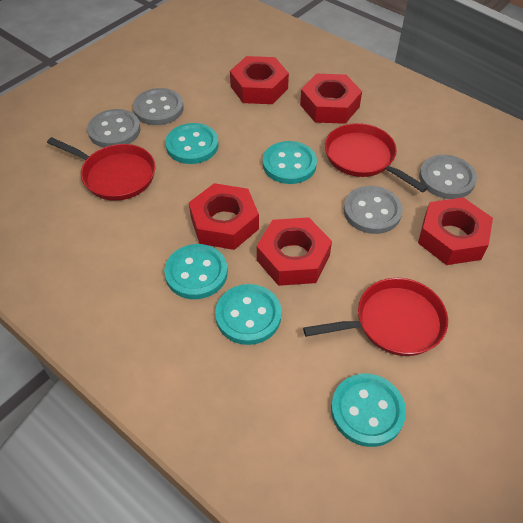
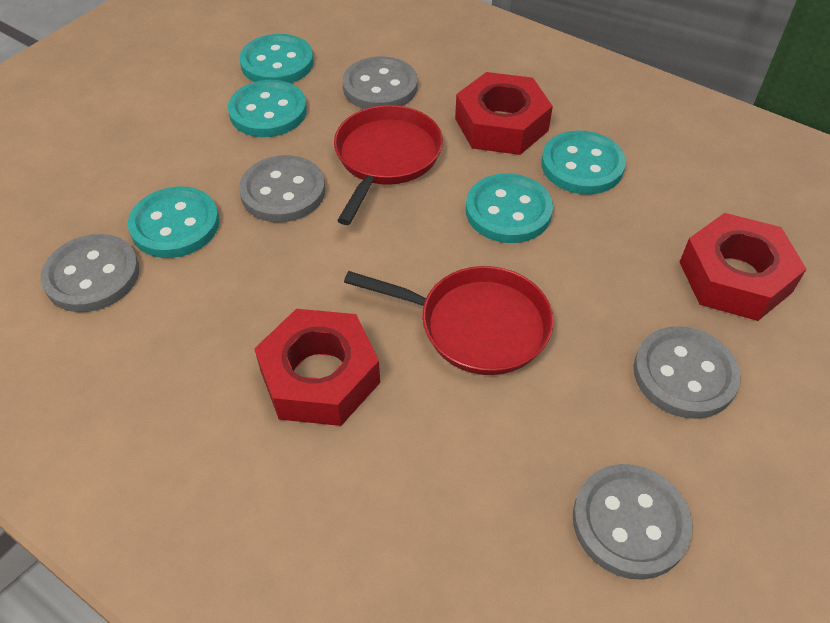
grey button: 4 -> 5
red nut: 5 -> 3
red pan: 3 -> 2

